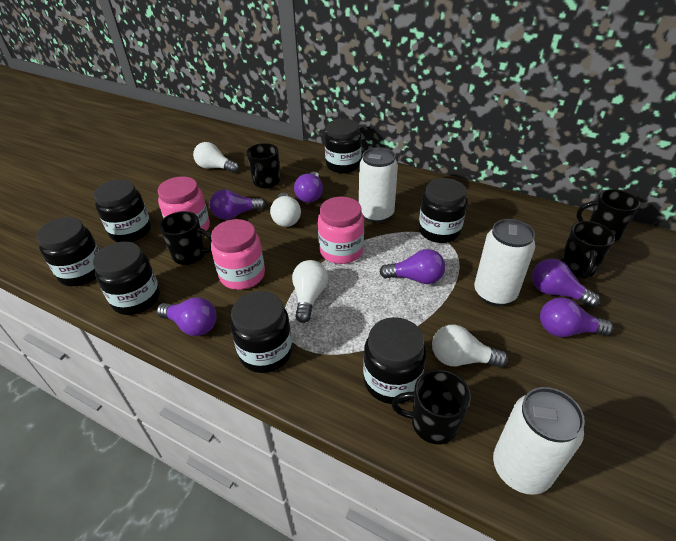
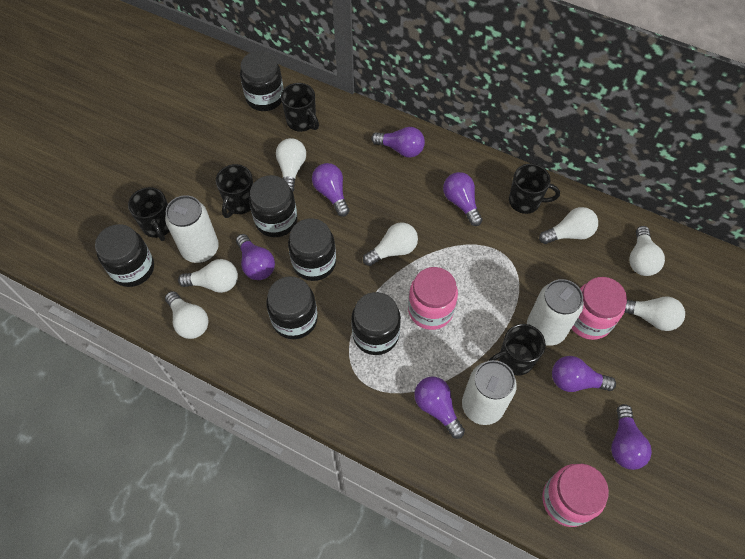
black jar: 7 -> 6
purple light bulb: 6 -> 7
white light bulb: 4 -> 7

